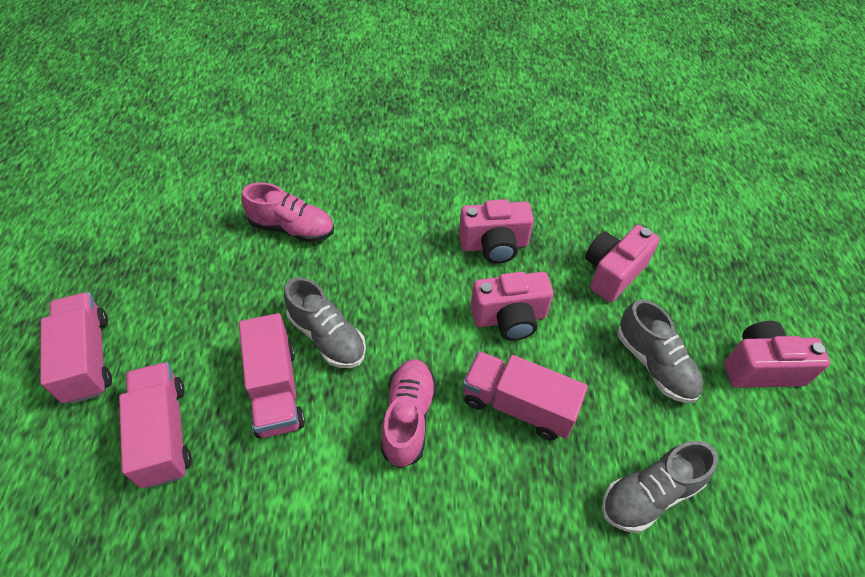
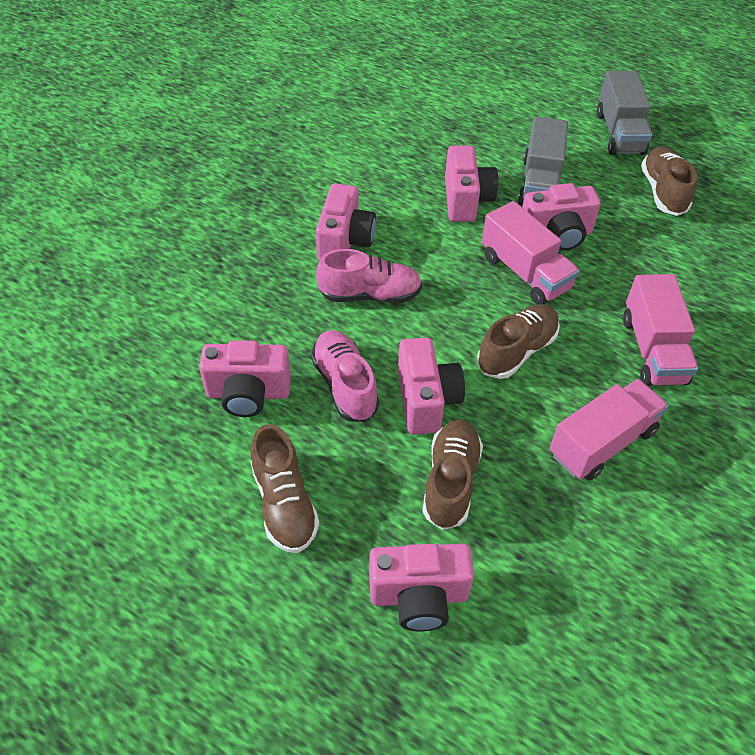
brown shoe: 0 -> 4
grey shoe: 3 -> 0
grey truck: 0 -> 2
pink camera: 4 -> 6
pink truck: 4 -> 3

